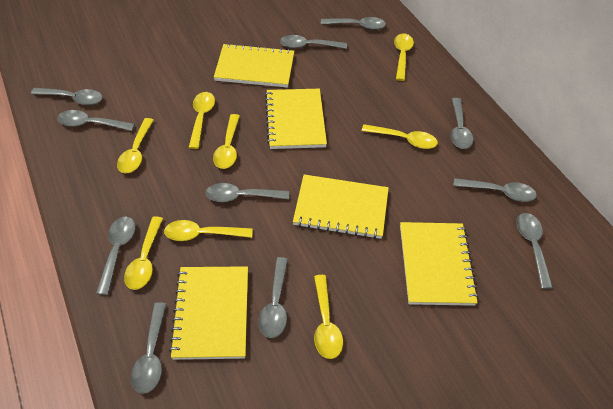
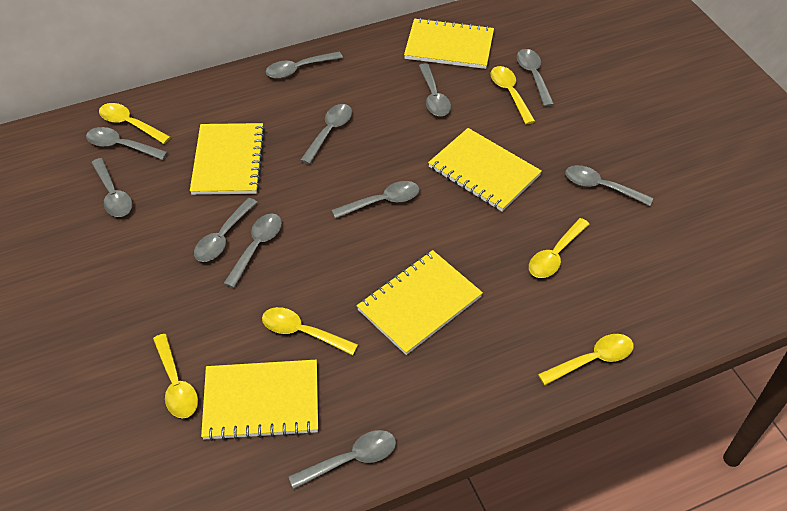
yellow spoon: 8 -> 6

